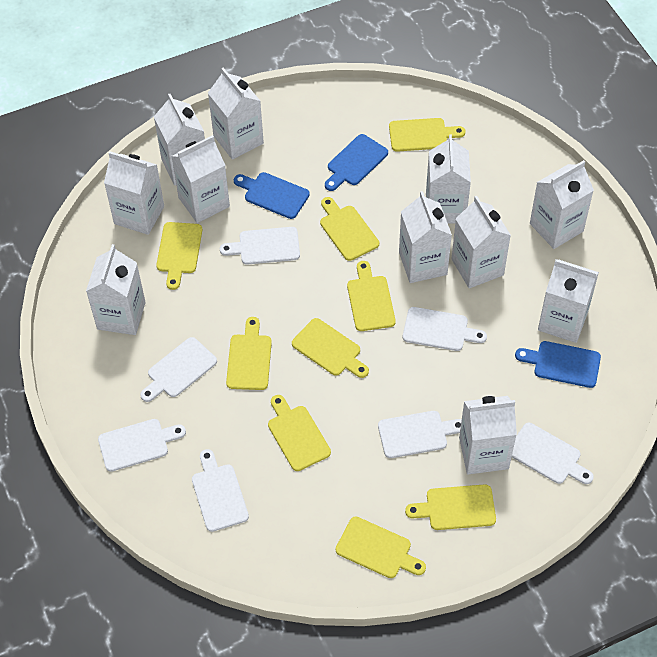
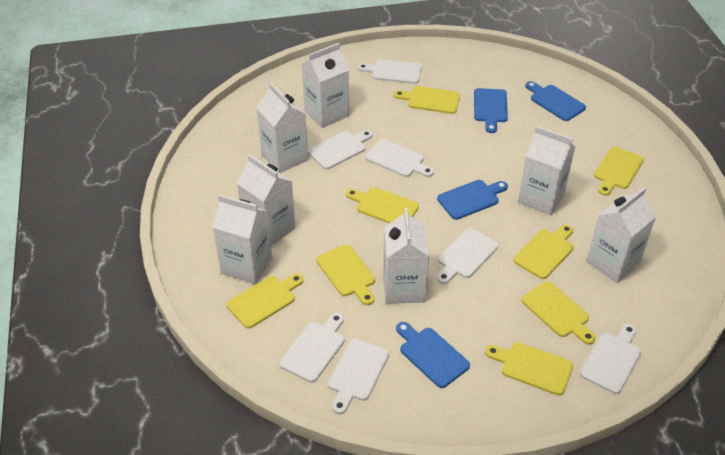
blue cutting board: 3 -> 4
white carton: 11 -> 7
yellow cutting board: 9 -> 8

